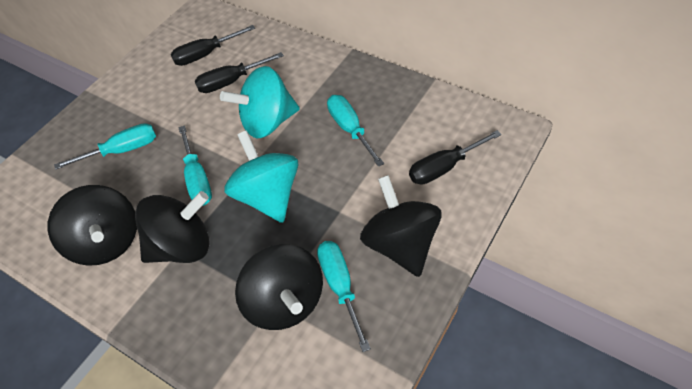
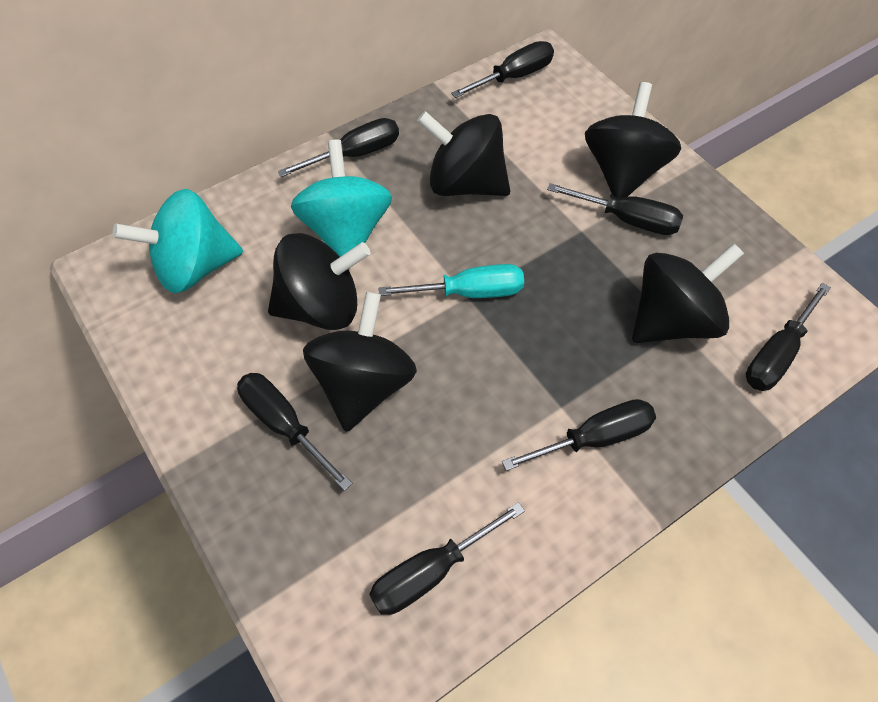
black screwdriver: 3 -> 7
black spinning top: 4 -> 5
turquoise screwdriver: 4 -> 1

